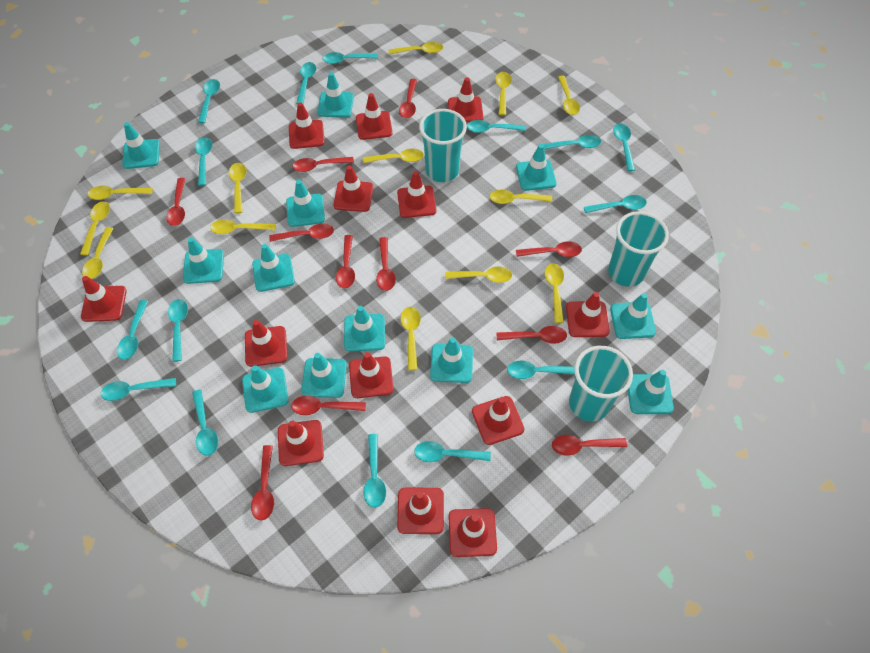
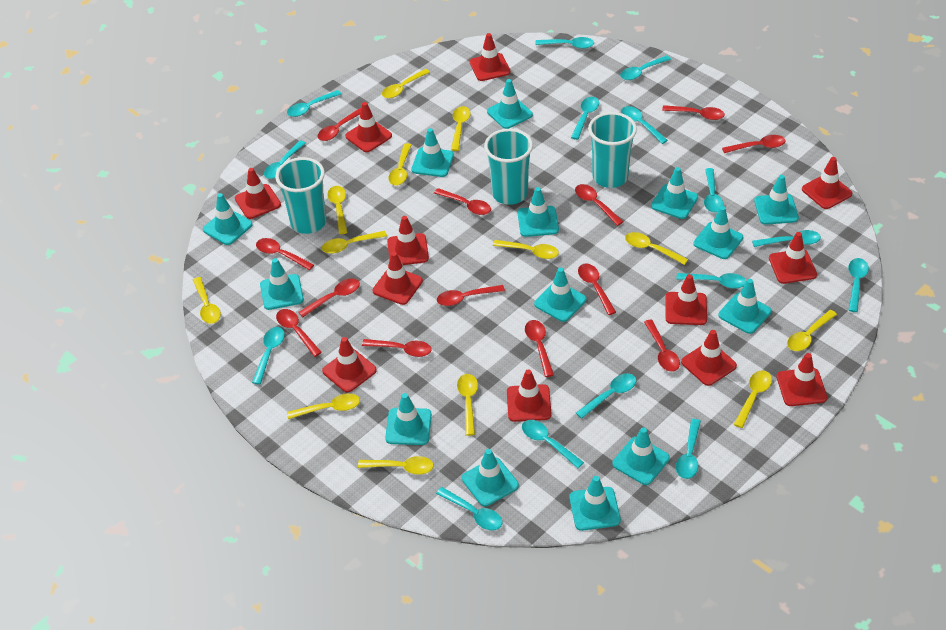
red spoon: 11 -> 13
red traffic cone: 13 -> 12
turquoise traffic cone: 12 -> 14

